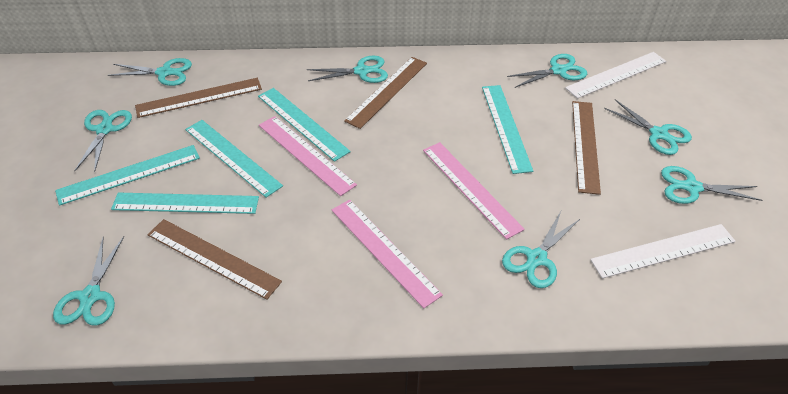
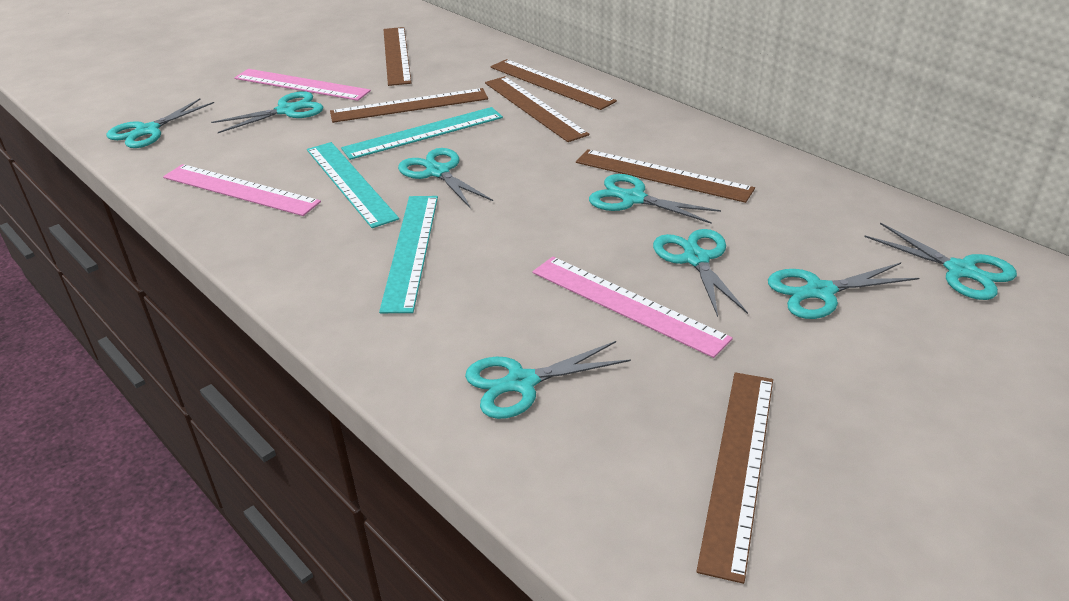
brown ruler: 4 -> 6
turquoise ruler: 5 -> 3
white ruler: 2 -> 0

